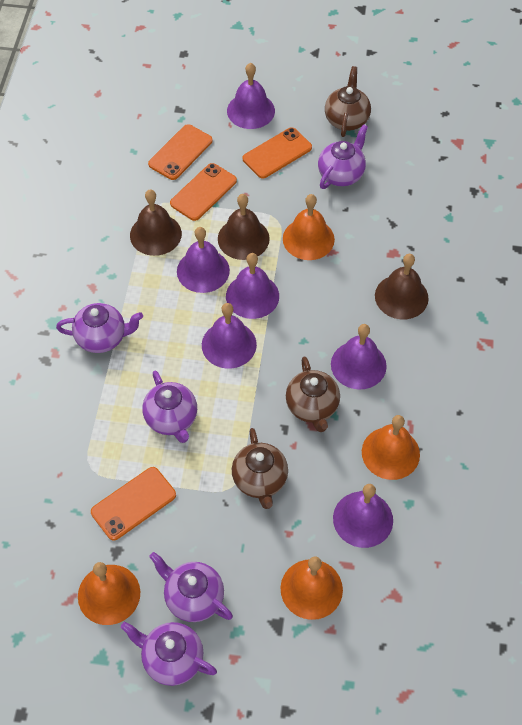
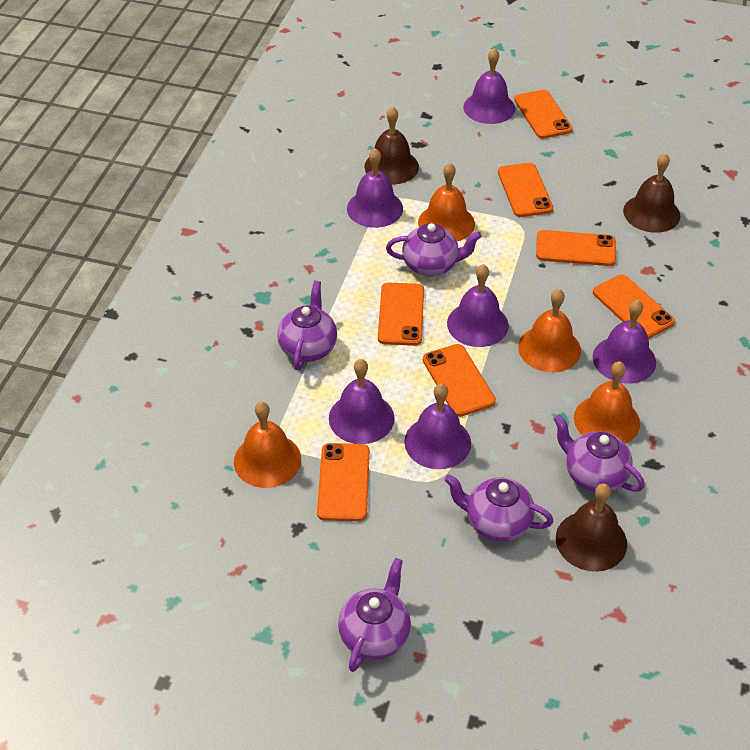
brown teapot: 3 -> 0
orange phone: 4 -> 7

